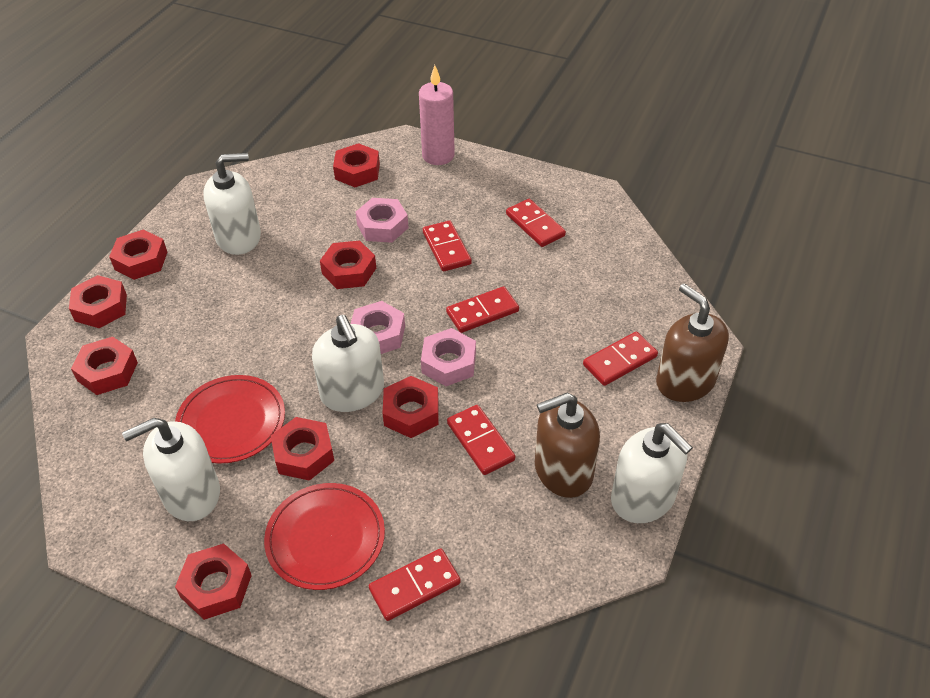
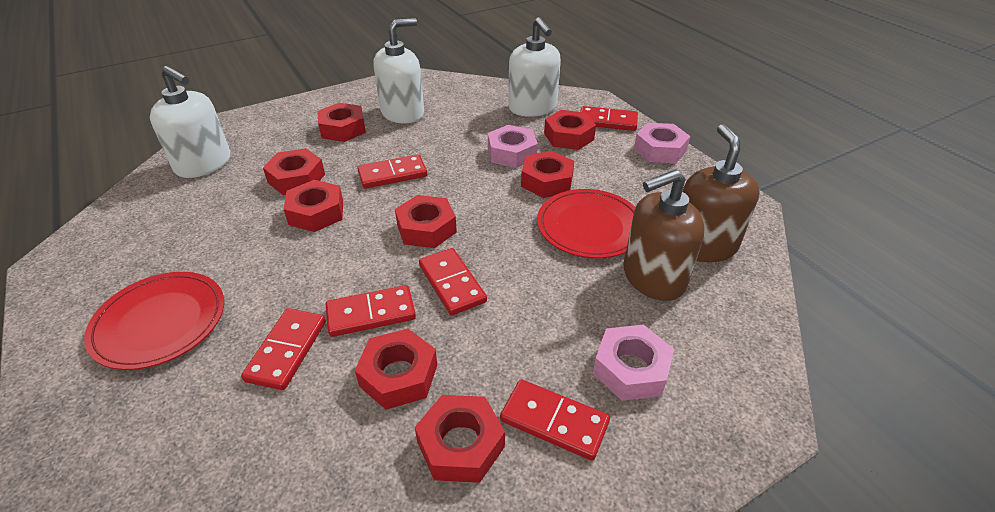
pink candle: 1 -> 0
white soap dispenser: 4 -> 3

